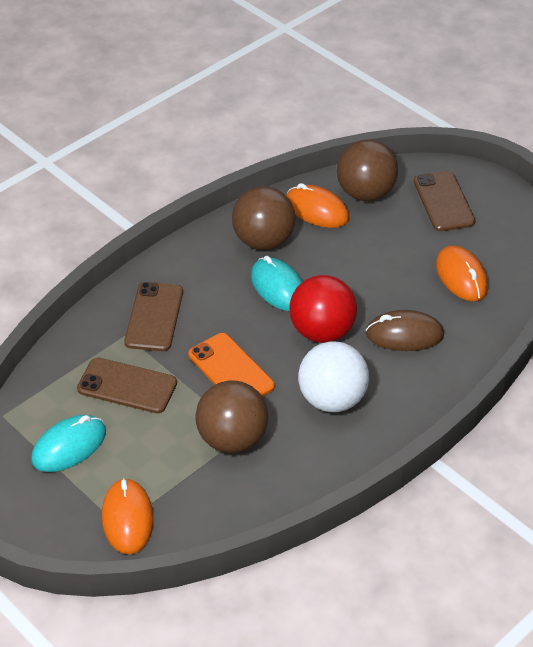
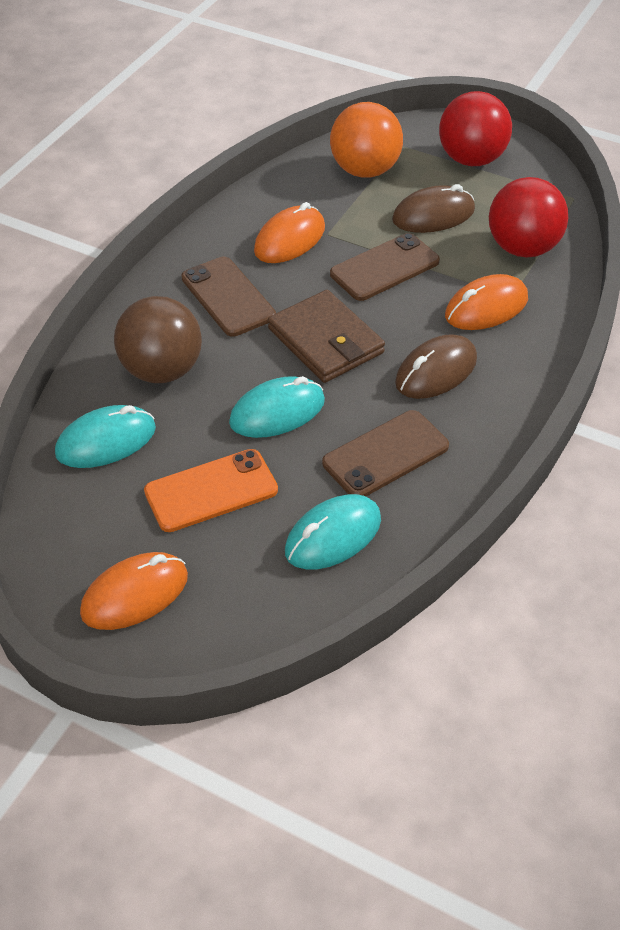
brown ball: 3 -> 1
brown mouse: 1 -> 2
brown wallet: 0 -> 1
orange ball: 0 -> 1
red ball: 1 -> 2
turquoise mouse: 2 -> 3
white ball: 1 -> 0

